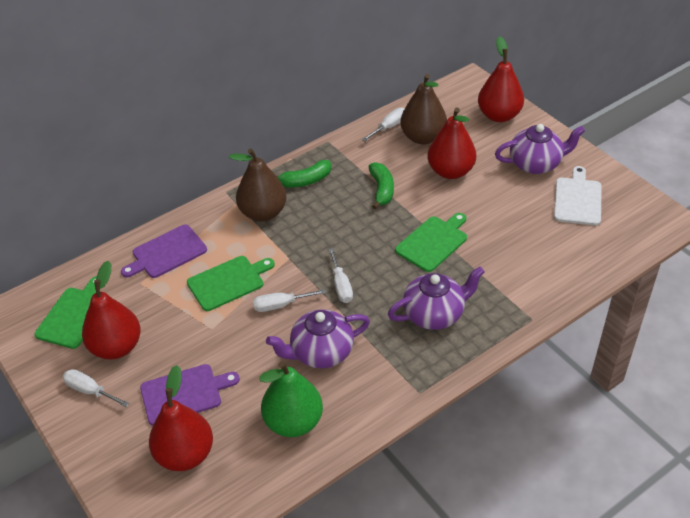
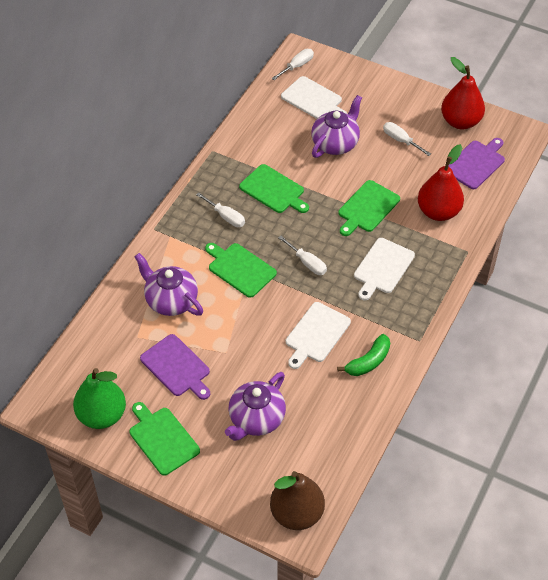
brown pear: 2 -> 1
green banana: 2 -> 1
green cutting board: 3 -> 4
red pear: 4 -> 2
white cutting board: 1 -> 3

